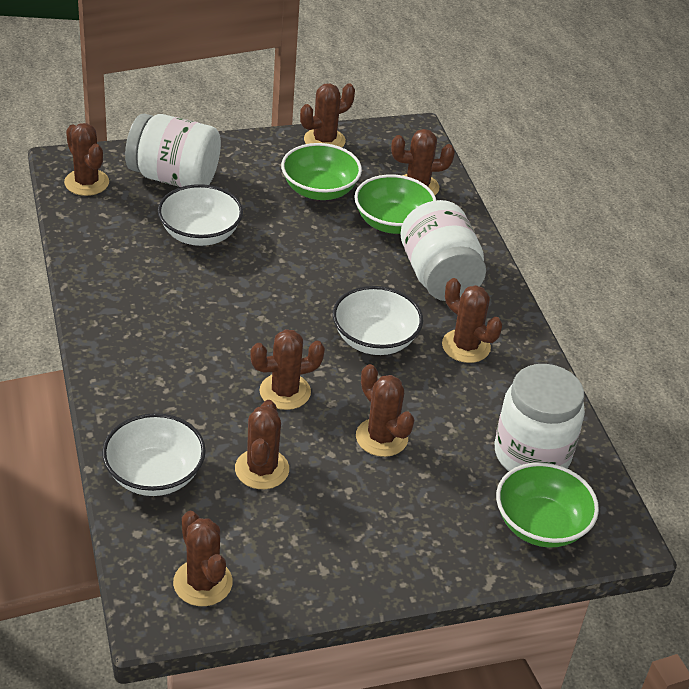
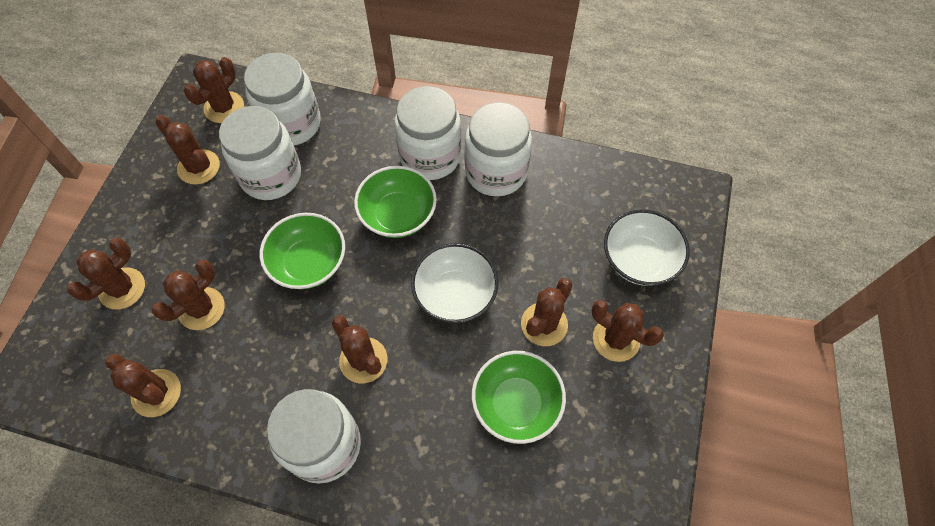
white bowl: 3 -> 2
white jar: 3 -> 5

